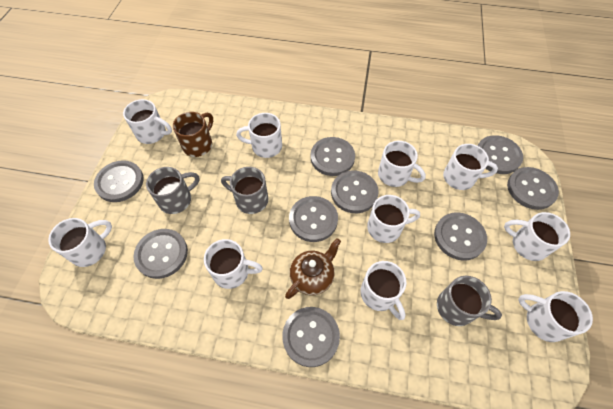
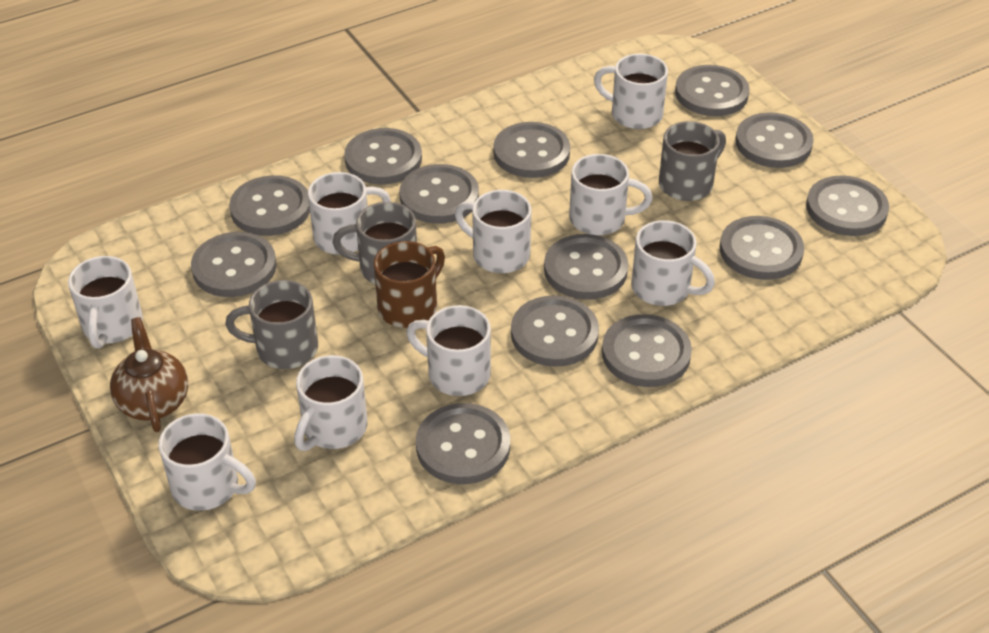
grey button: 9 -> 13
white mug: 10 -> 9

